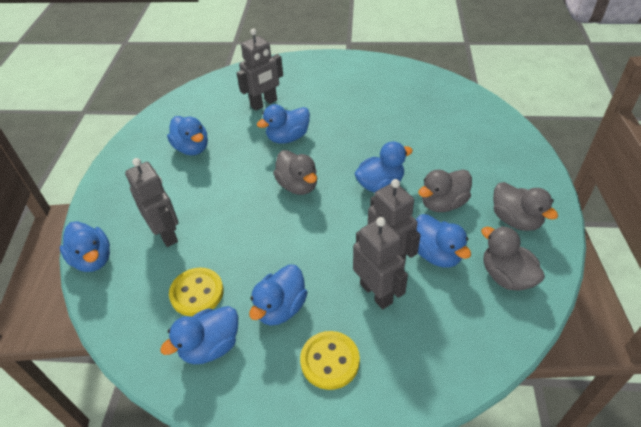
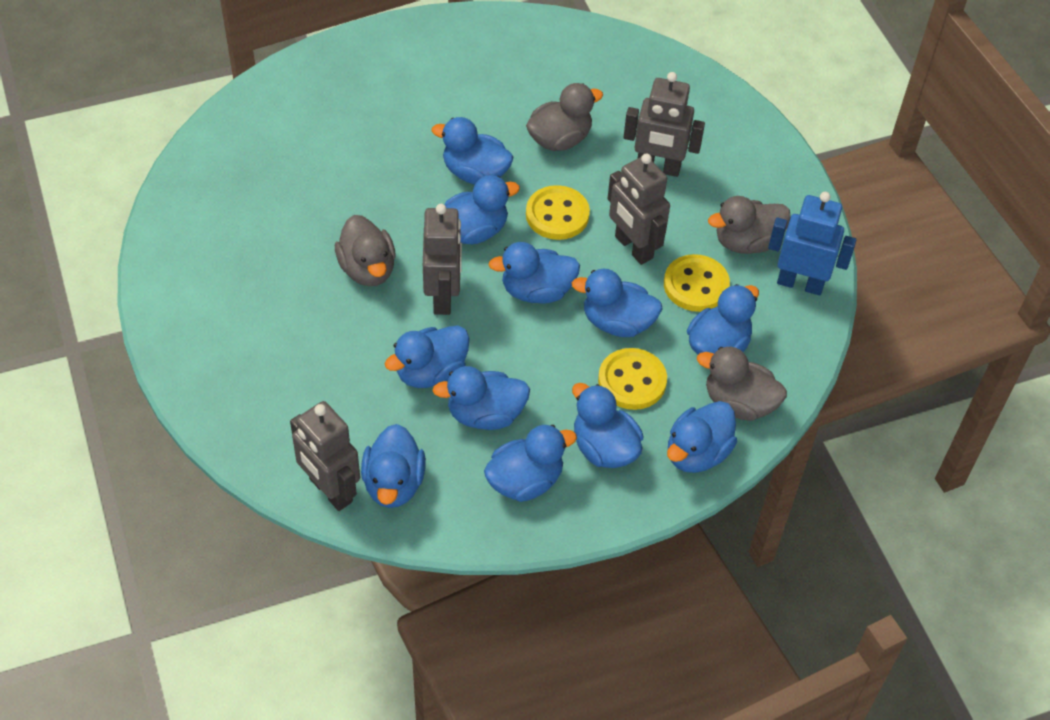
blue duck: 7 -> 11
blue robot: 0 -> 1
yellow button: 2 -> 3

